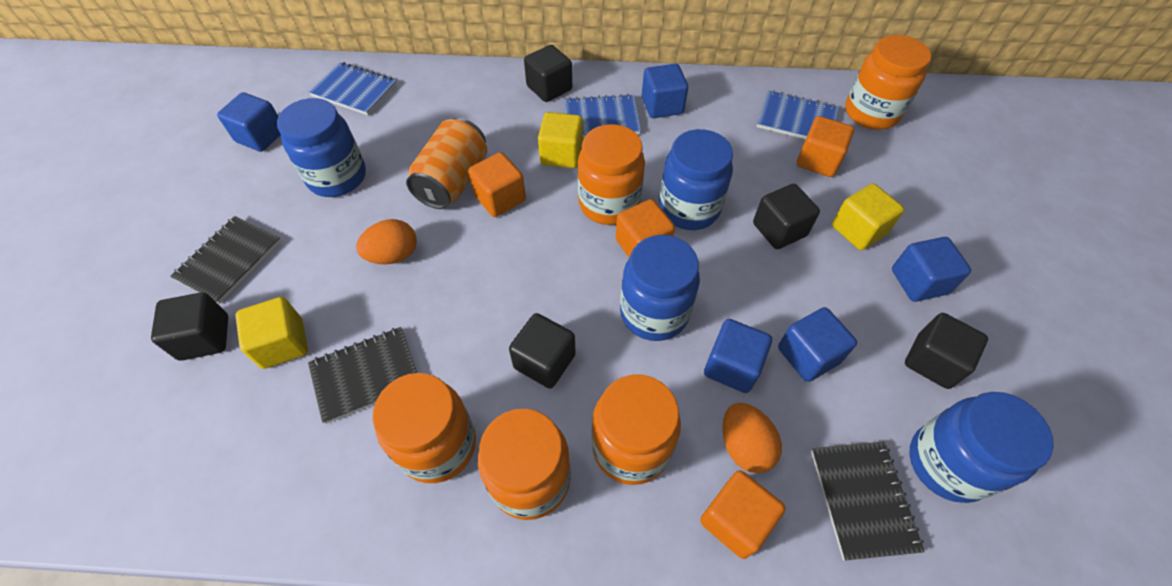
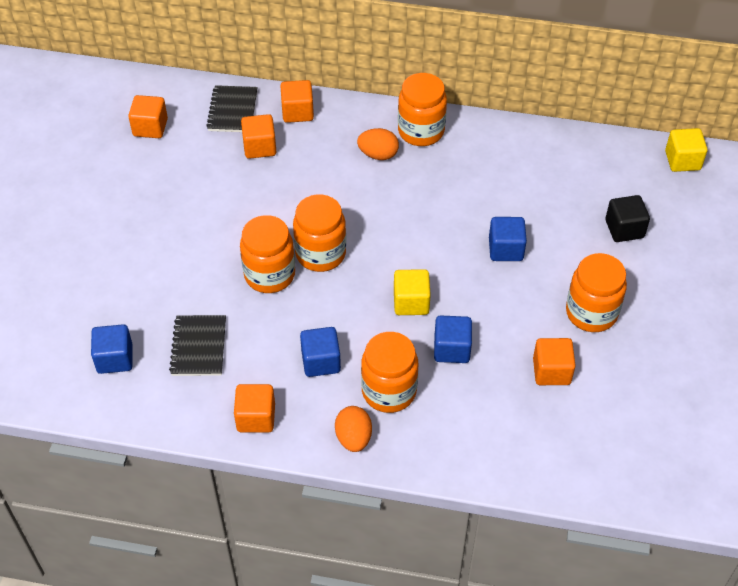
black cube: 5 -> 1
black notebook: 3 -> 2
blue cube: 5 -> 4
blue jar: 4 -> 0
blue notebook: 3 -> 0
orange can: 1 -> 0
orange cube: 4 -> 5
yellow cube: 3 -> 2

